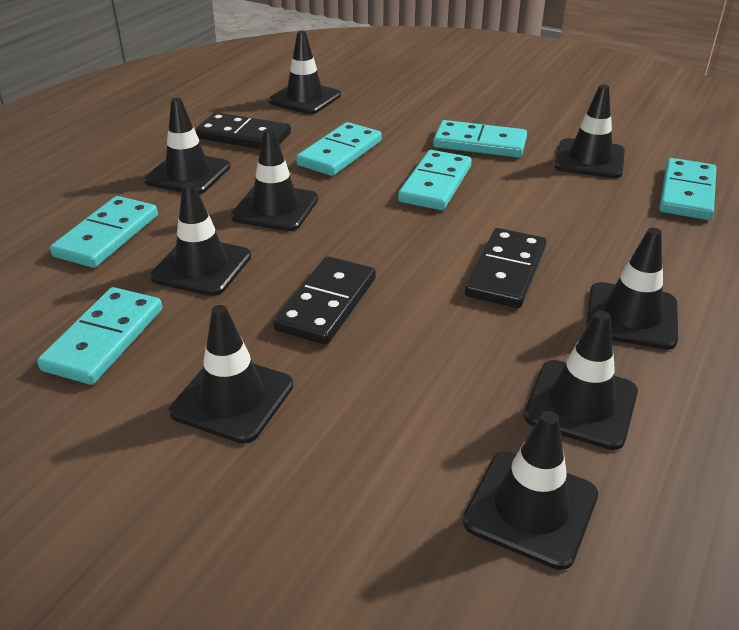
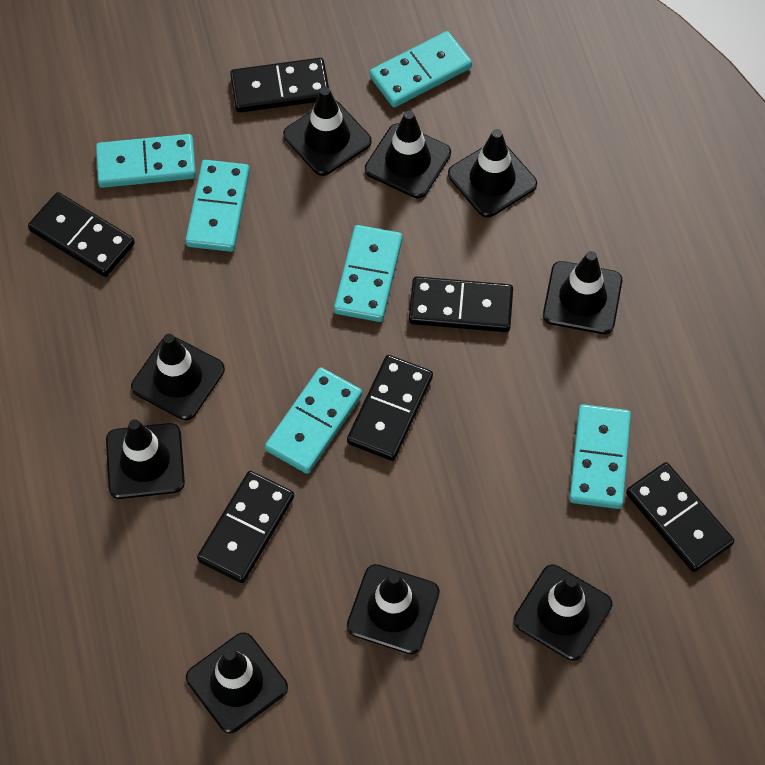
black domino: 3 -> 6

